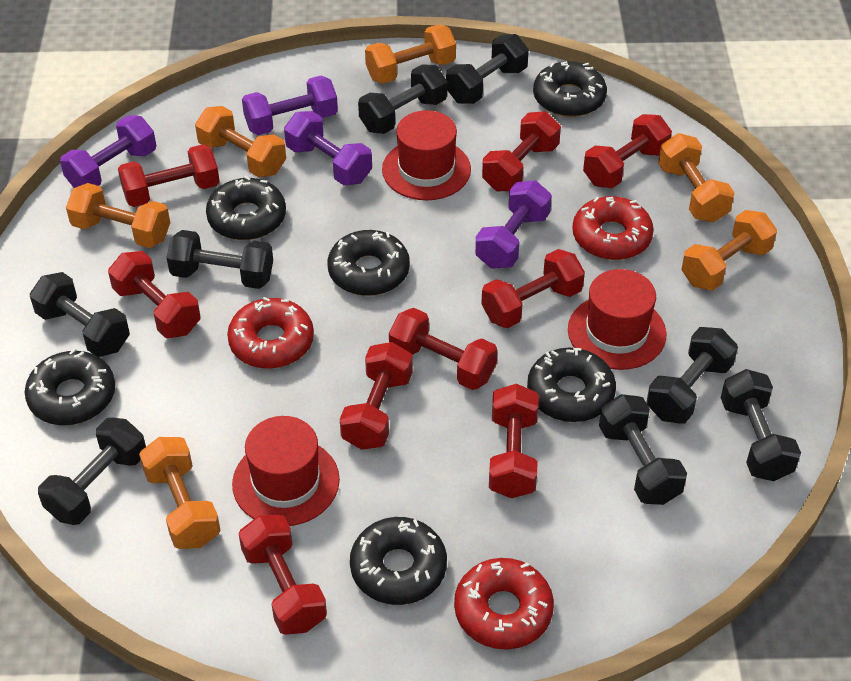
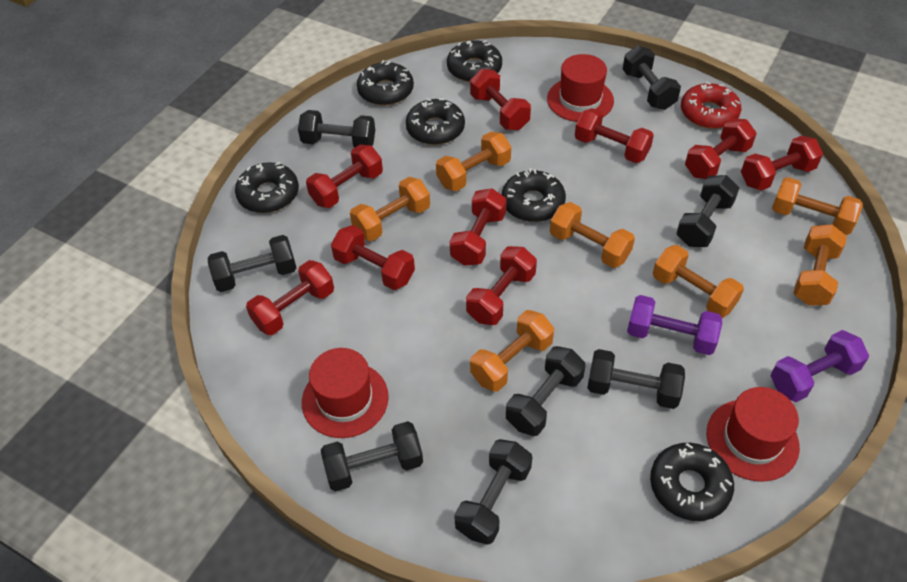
orange dumbbell: 6 -> 7
purple dumbbell: 4 -> 2
red donut: 3 -> 1

